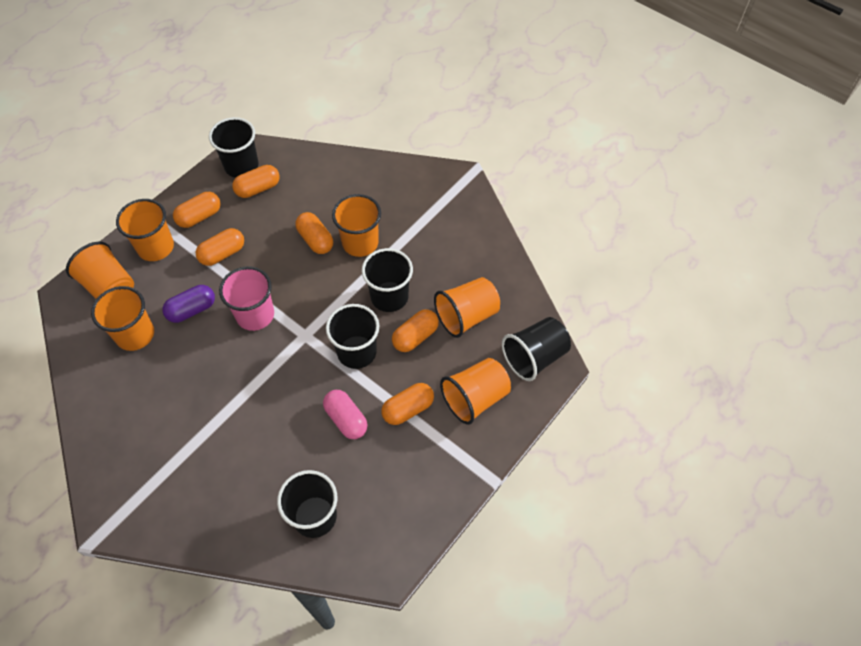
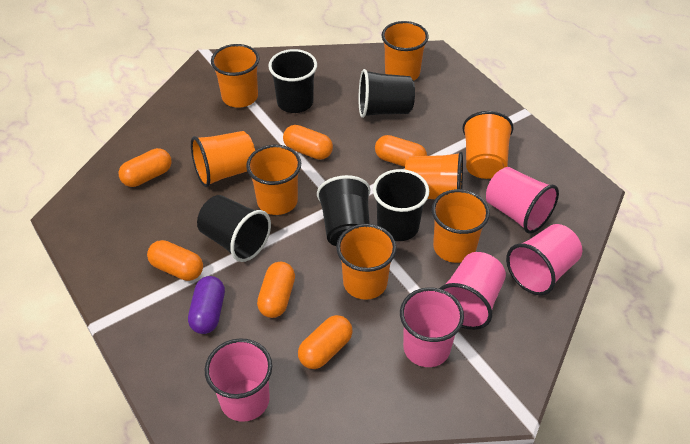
orange cup: 6 -> 8
pink capsule: 1 -> 0
pink cup: 1 -> 5

